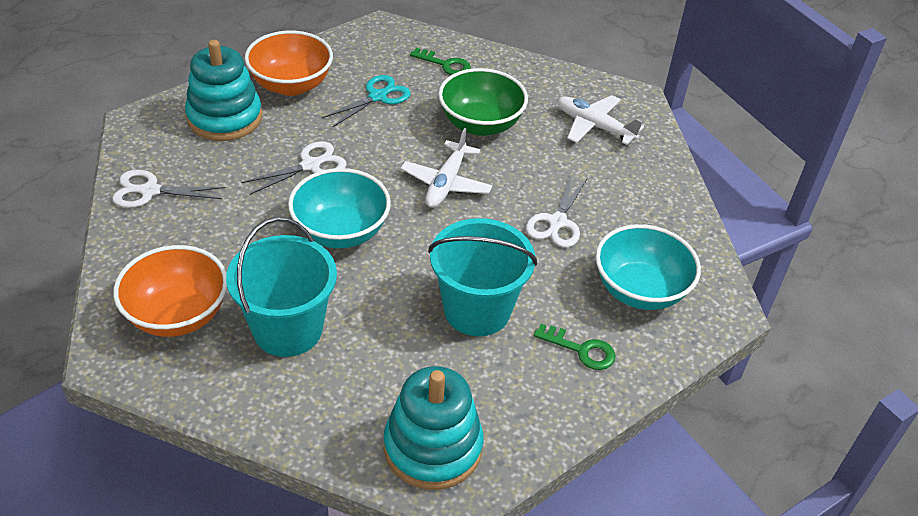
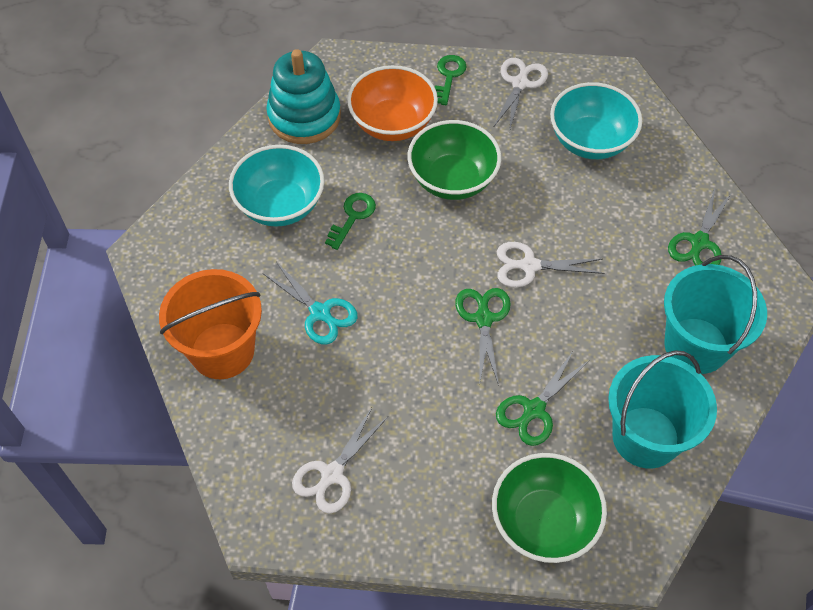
green bowl: 1 -> 2
green scissors: 0 -> 3
orange bowl: 2 -> 1
orange bucket: 0 -> 1
turquoise stacking toy: 2 -> 1
white plane: 2 -> 0

